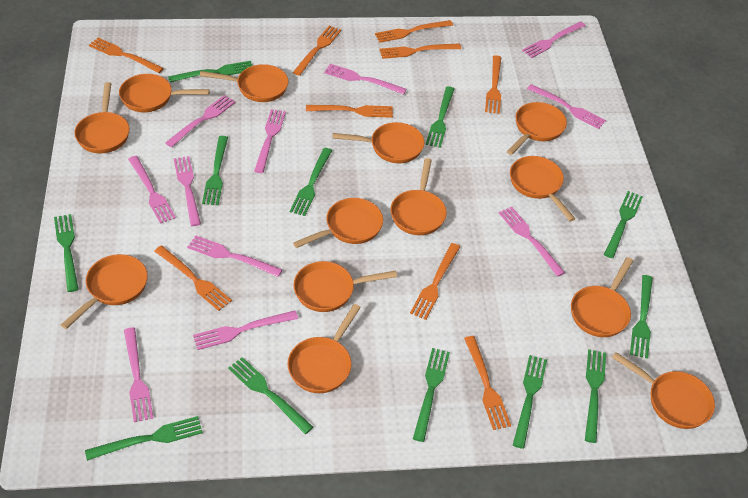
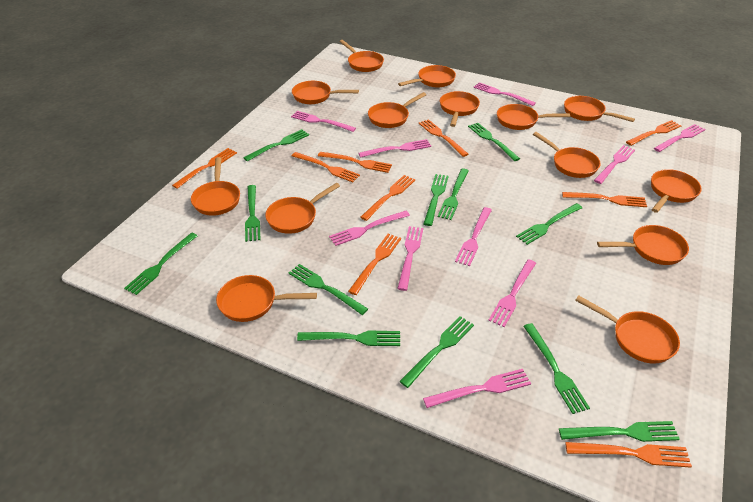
orange pan: 13 -> 14
pink fork: 11 -> 10

